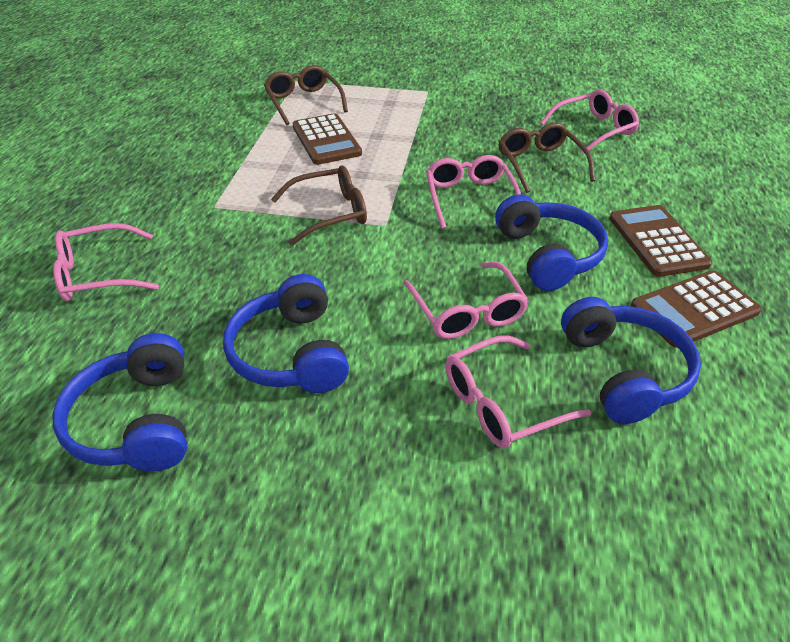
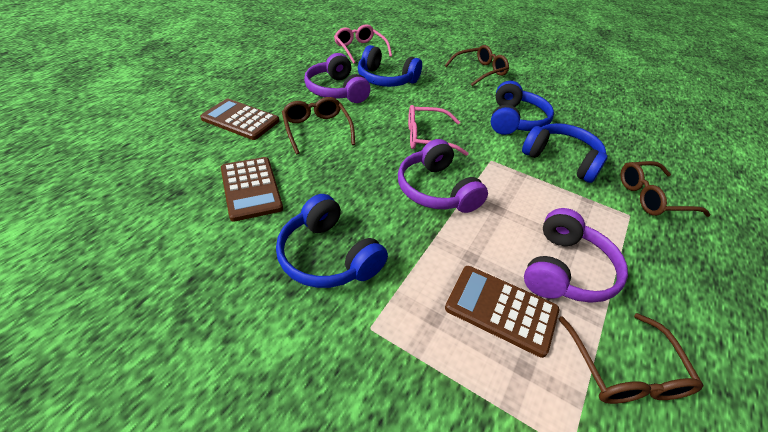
brown glasses: 3 -> 4
pink glasses: 5 -> 2
purple headphones: 0 -> 3

